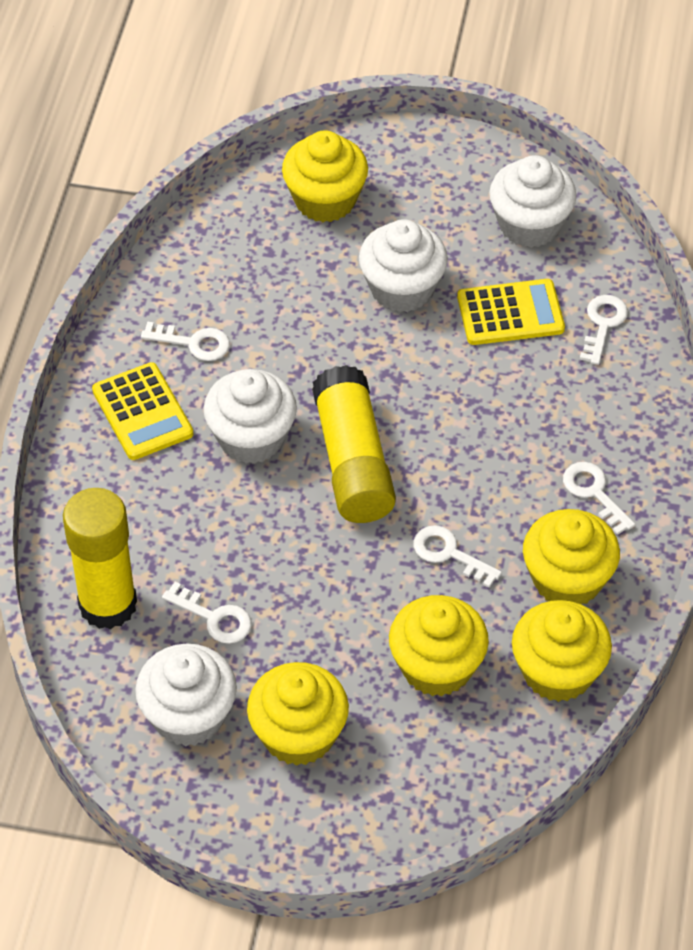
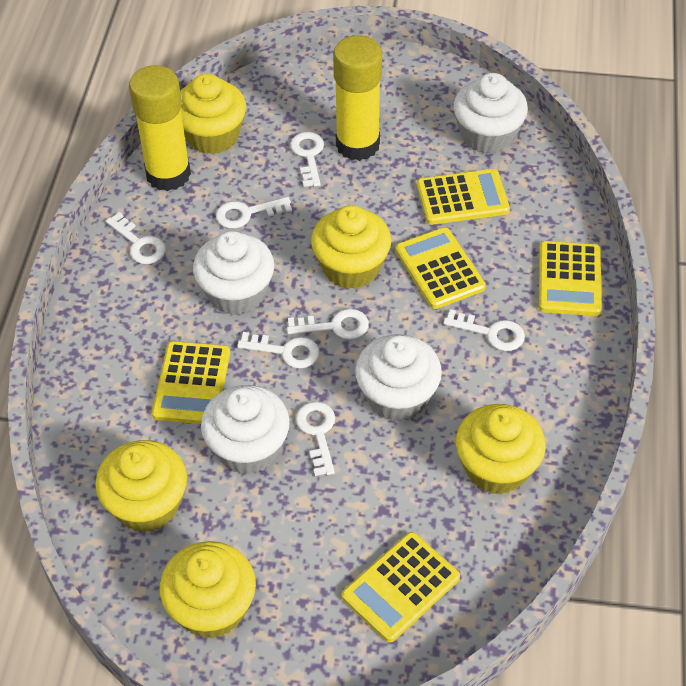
white key: 5 -> 7
yellow calculator: 2 -> 5

